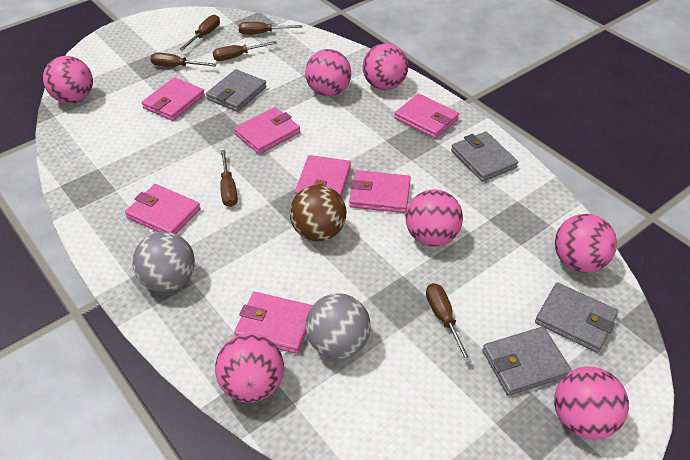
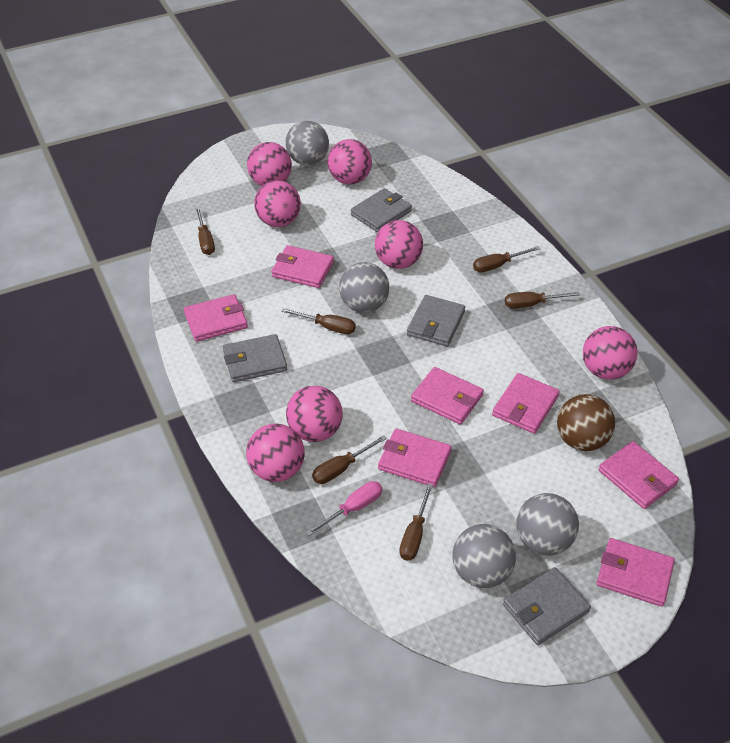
grey ball: 2 -> 4
pink screwdriver: 0 -> 1

